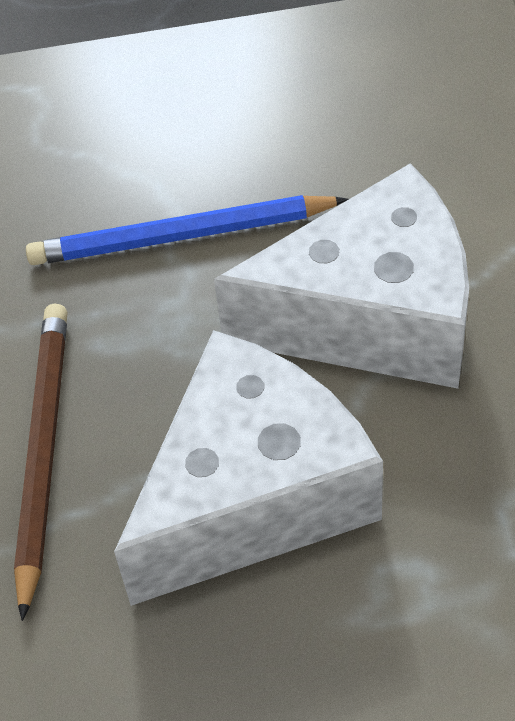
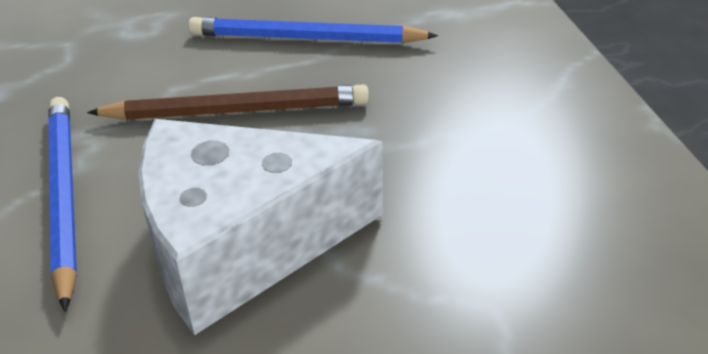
blue pencil: 1 -> 2
white cheese: 2 -> 1

